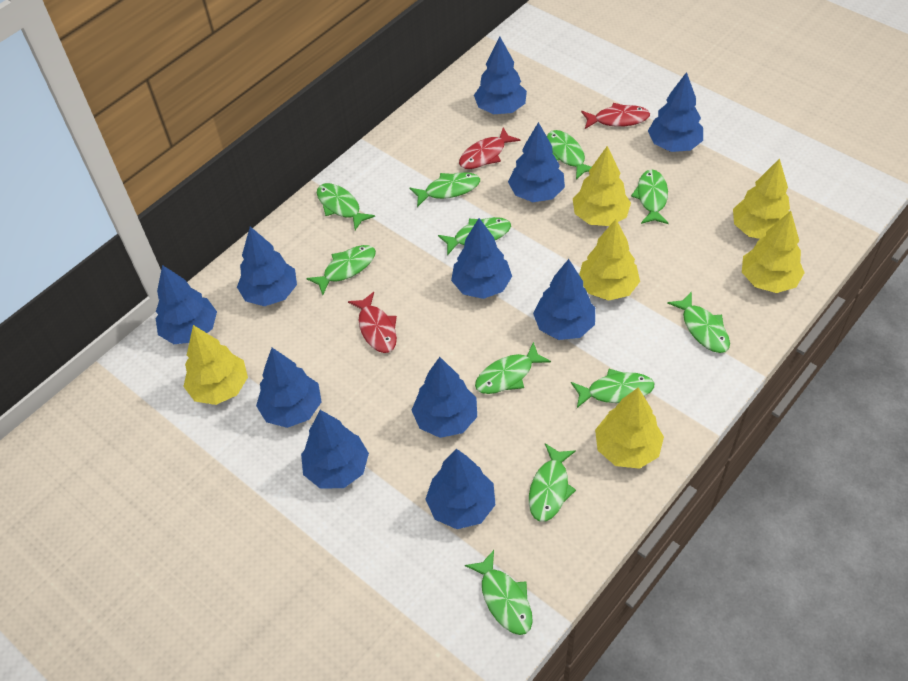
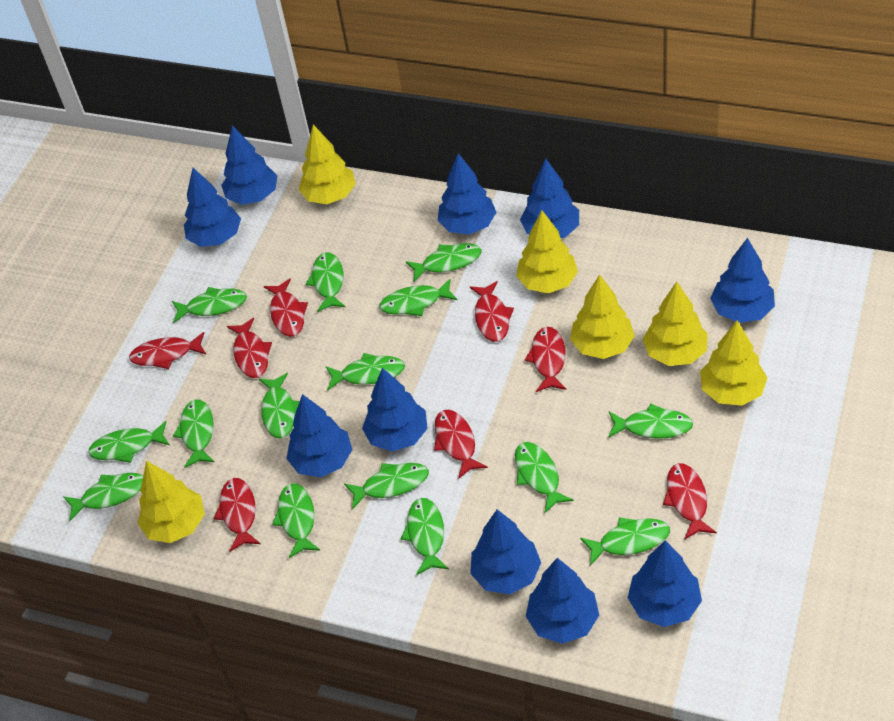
blue tree: 11 -> 10
green fish: 11 -> 15
red fish: 3 -> 8

